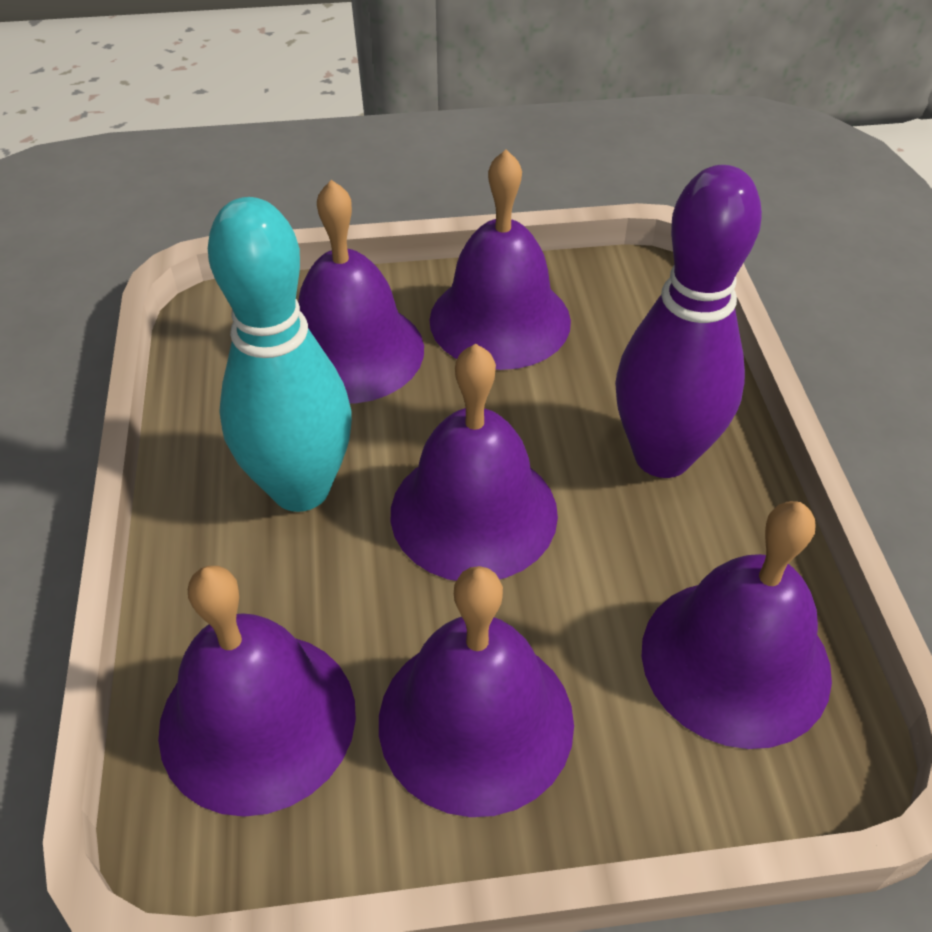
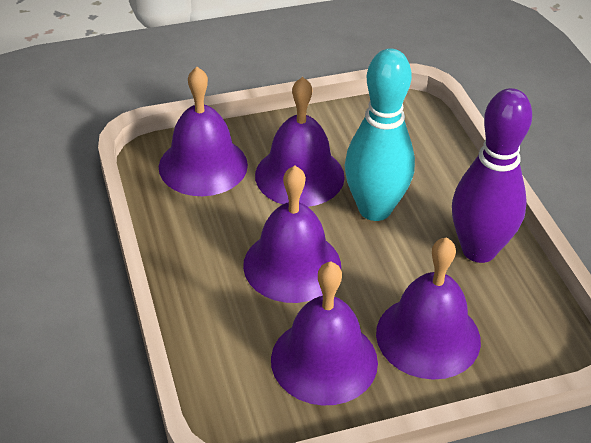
purple bell: 6 -> 5

